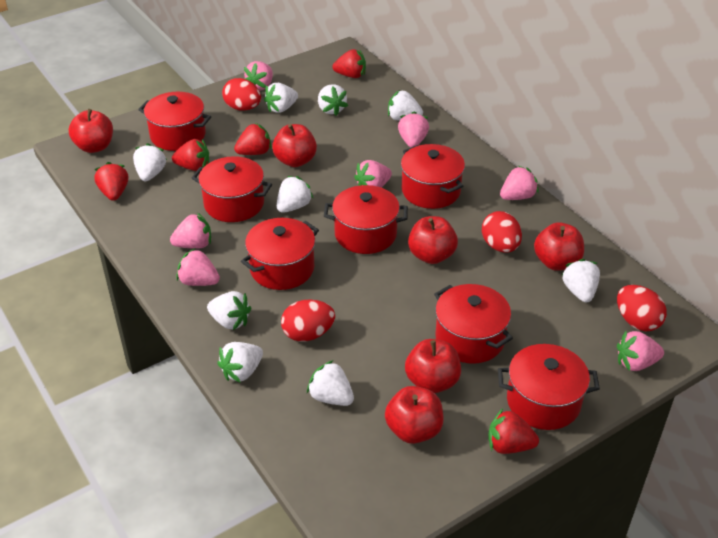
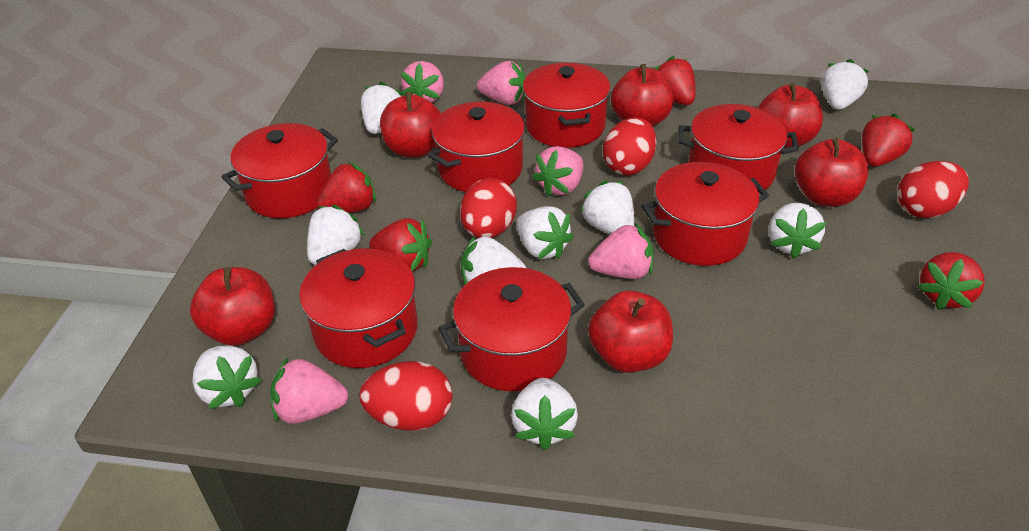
pink strawberry: 7 -> 5

